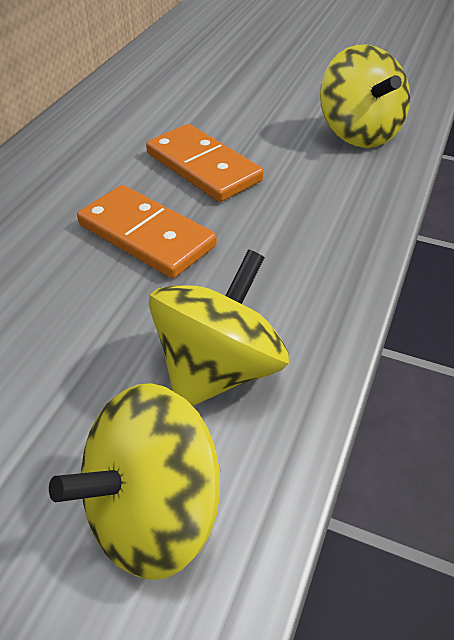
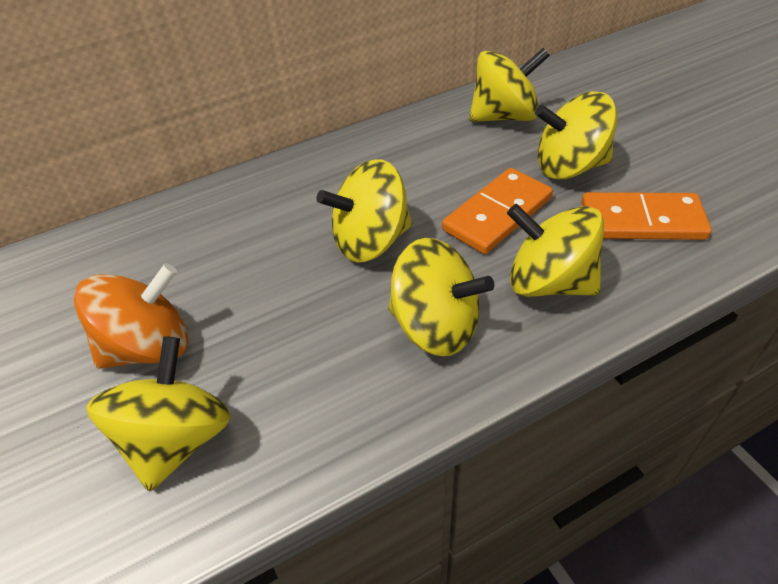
orange spinning top: 0 -> 1
yellow spinning top: 3 -> 6

